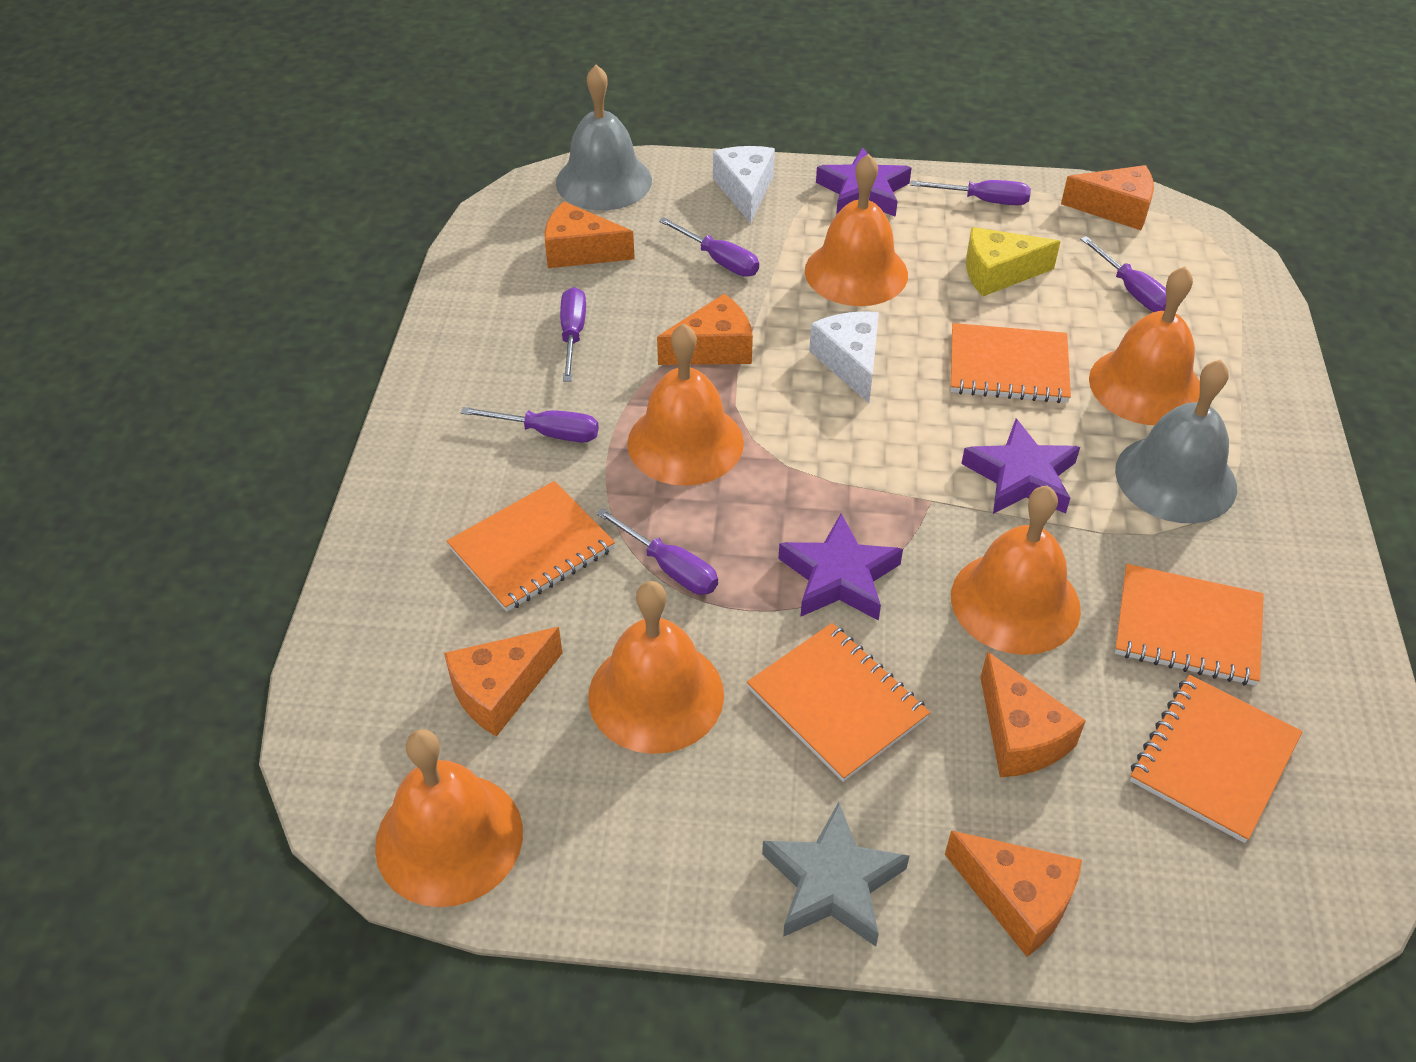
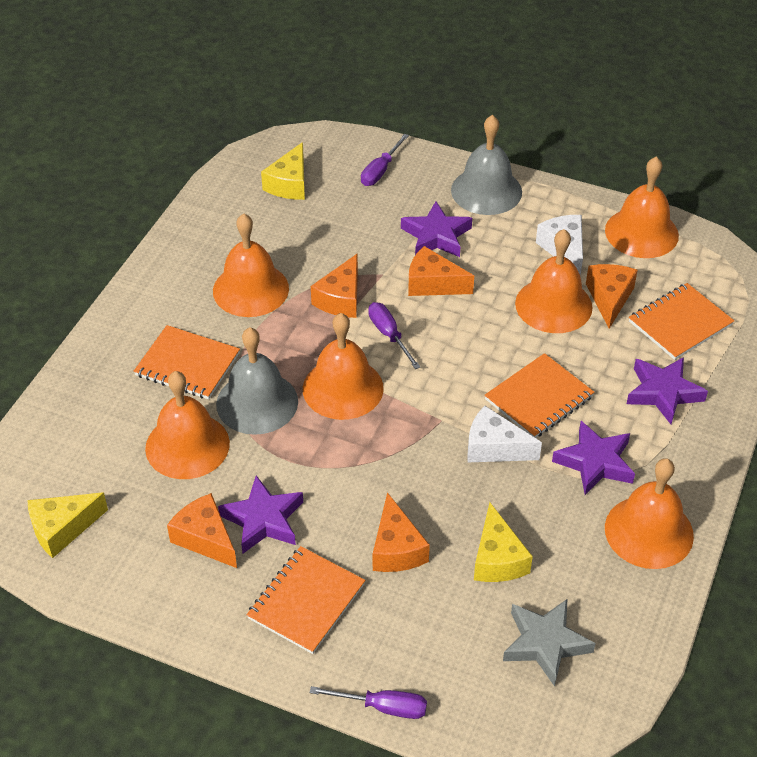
orange cheese: 6 -> 5
orange notebook: 5 -> 4
purple screwdriver: 6 -> 3
purple star: 3 -> 4
yellow cheese: 1 -> 3

